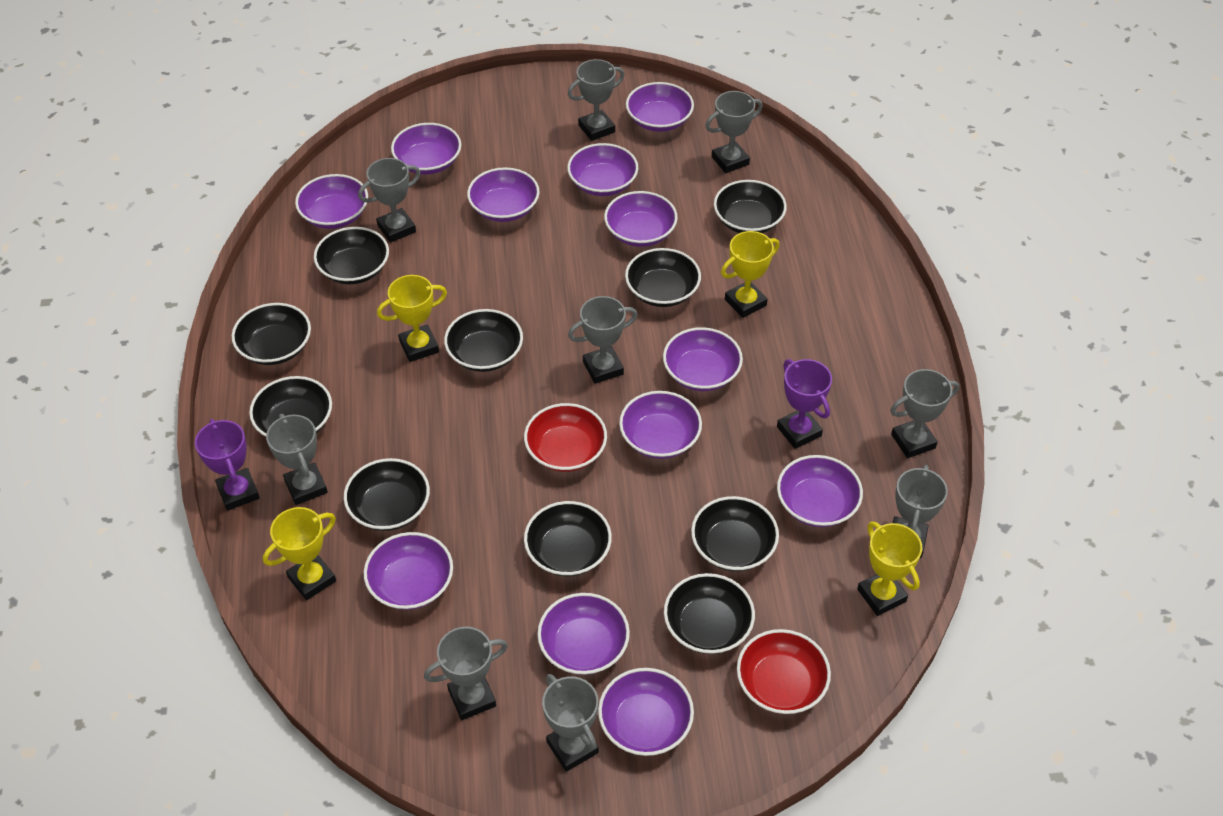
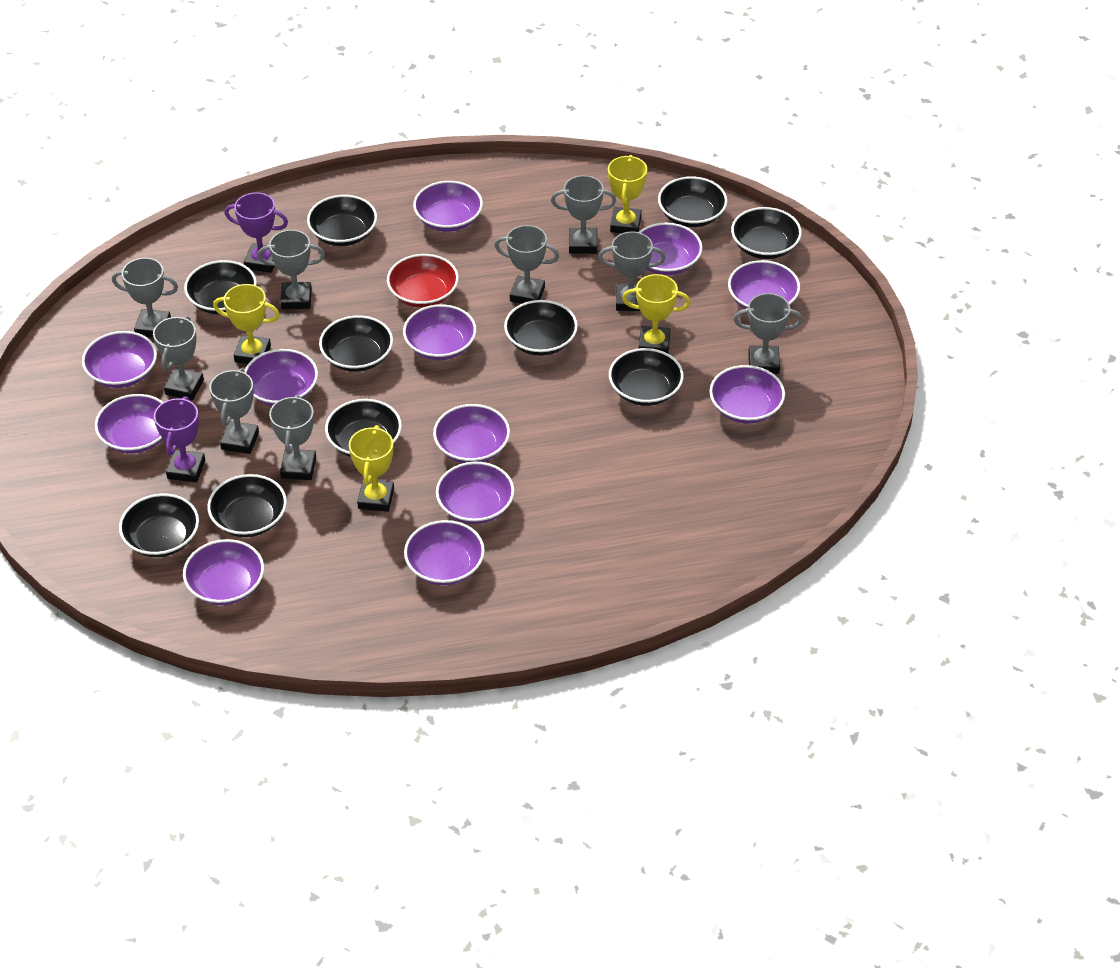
red bowl: 2 -> 1

